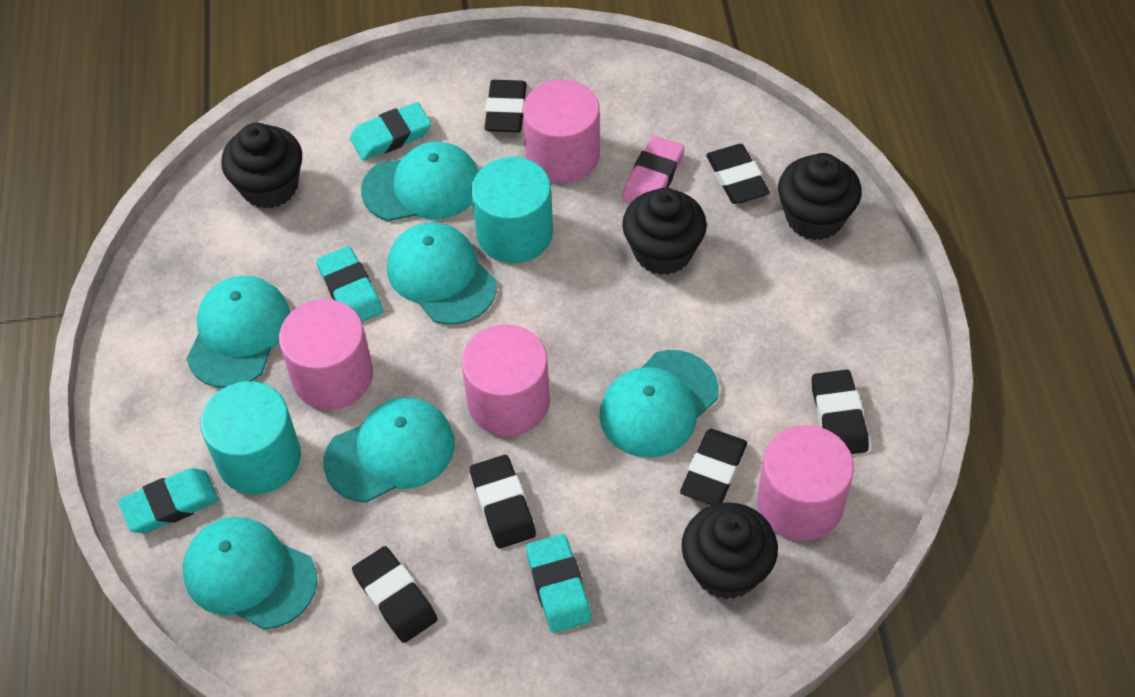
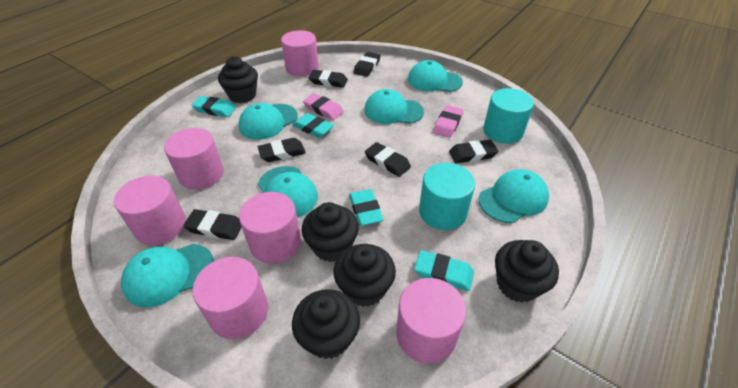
black cupcake: 4 -> 5
pink cylinder: 4 -> 6
pink eraser: 1 -> 2

